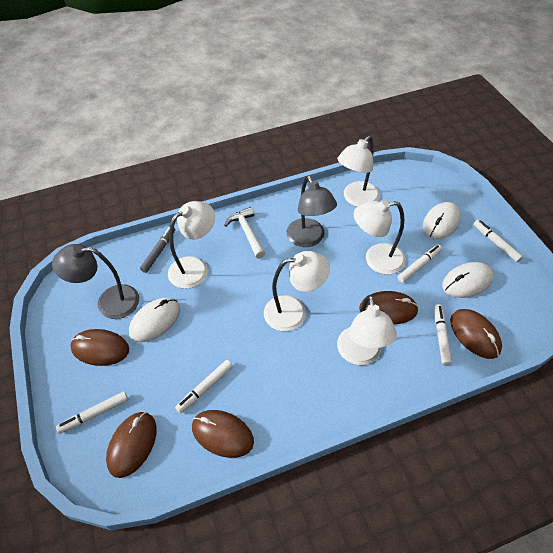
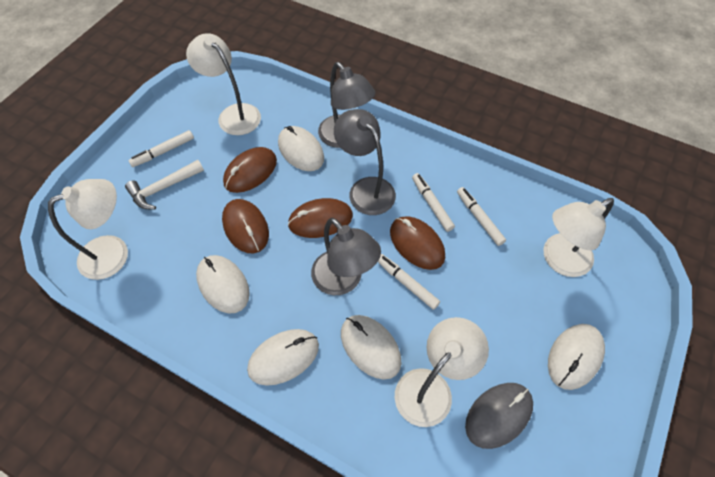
brown mouse: 5 -> 4
grey lamp: 2 -> 3
grey marker: 1 -> 0
grey mouse: 0 -> 1
white lamp: 5 -> 4
white marker: 5 -> 4
white mouse: 3 -> 5

